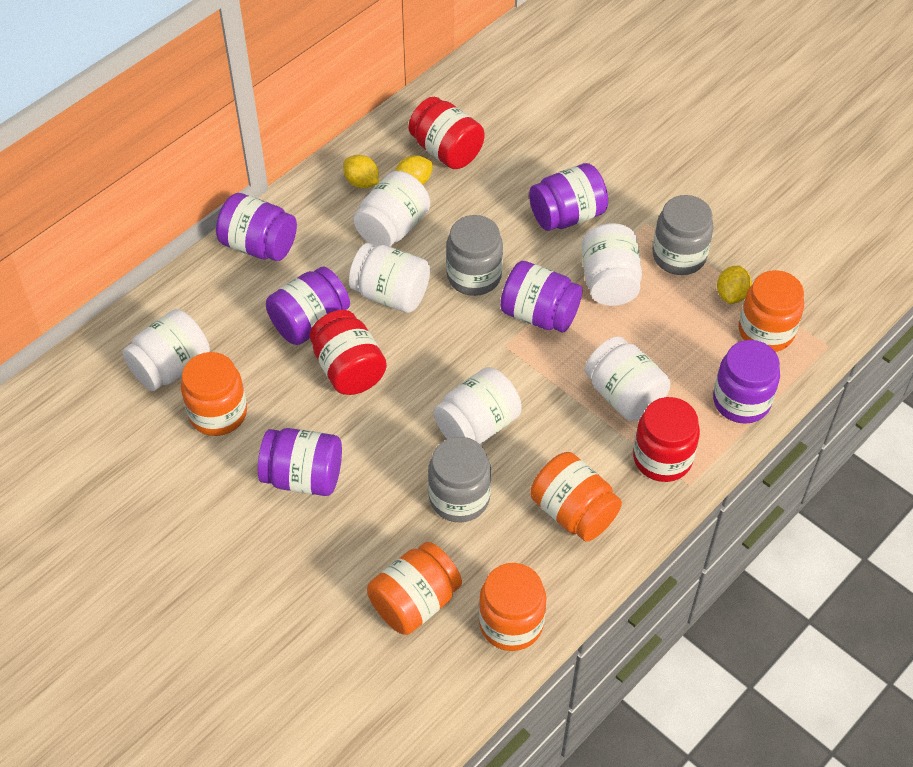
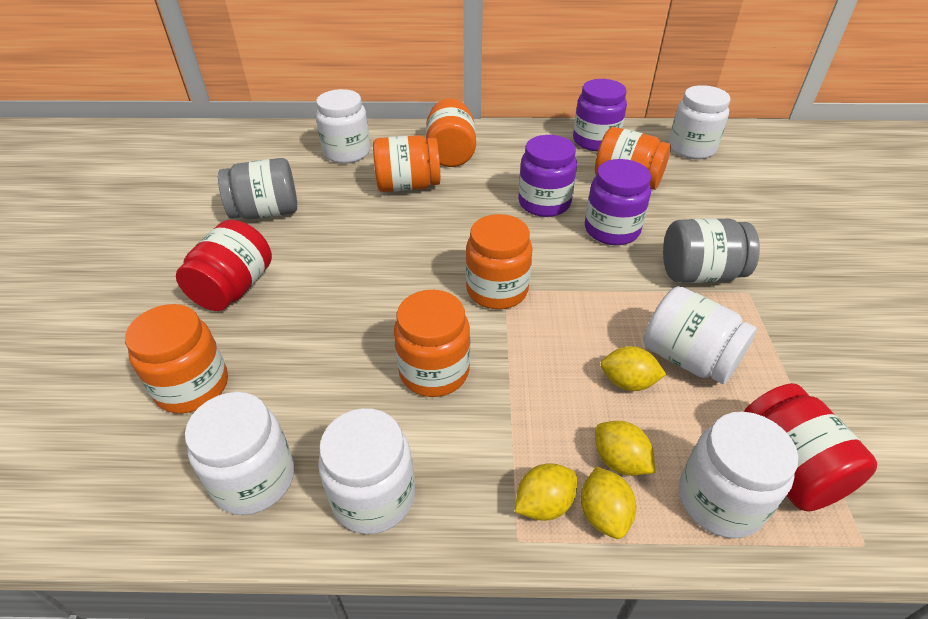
grey jar: 3 -> 2
orange jar: 5 -> 6
purple jar: 6 -> 3
red jar: 3 -> 2
yellow lemon: 3 -> 4

